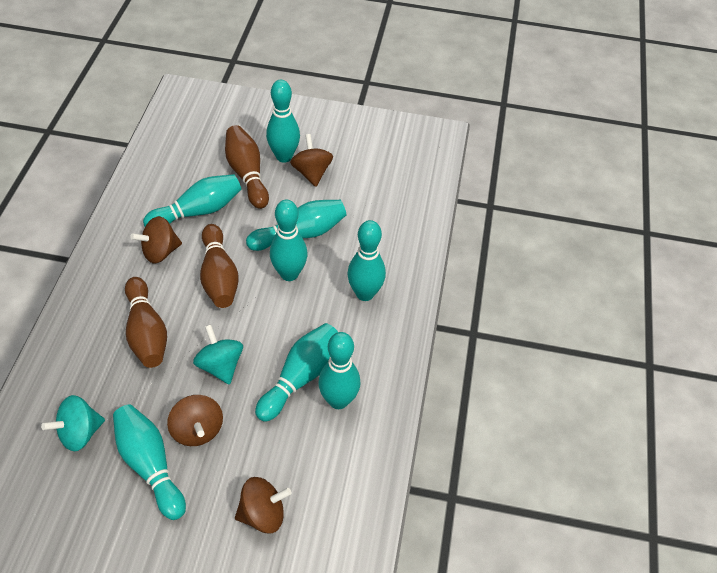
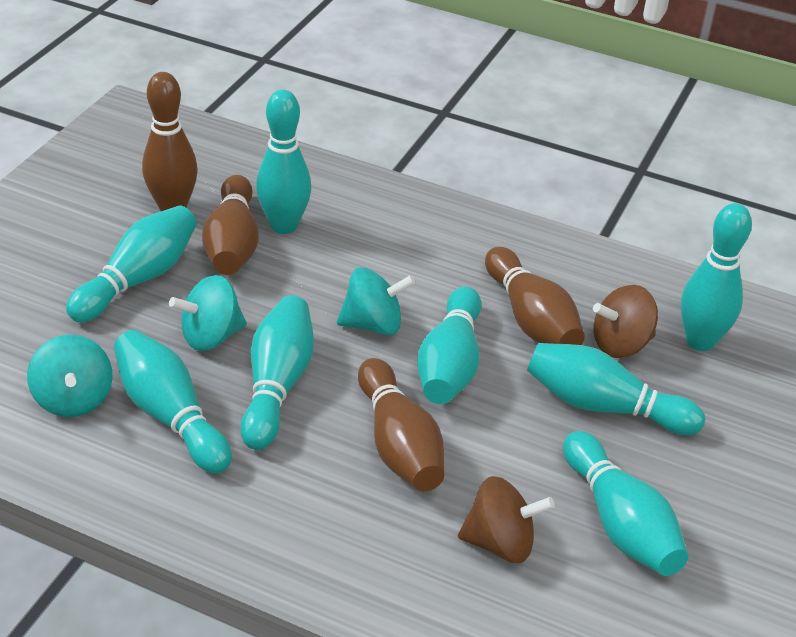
brown bowling pin: 3 -> 4
brown spinning top: 4 -> 2
turquoise spinning top: 2 -> 3

